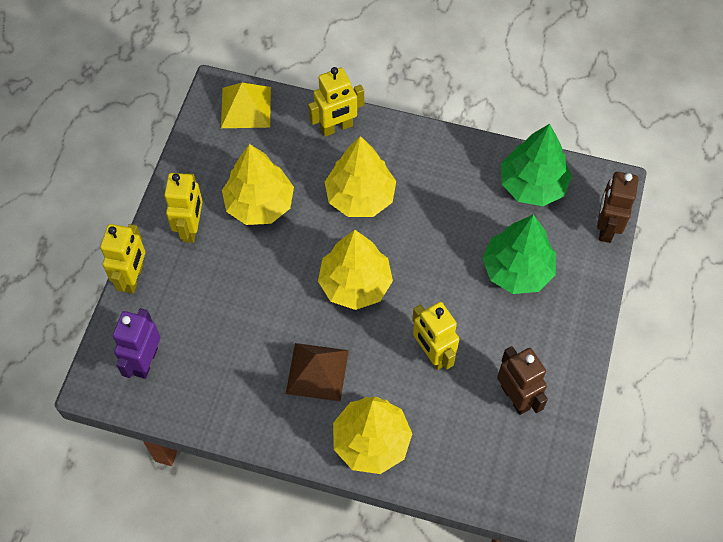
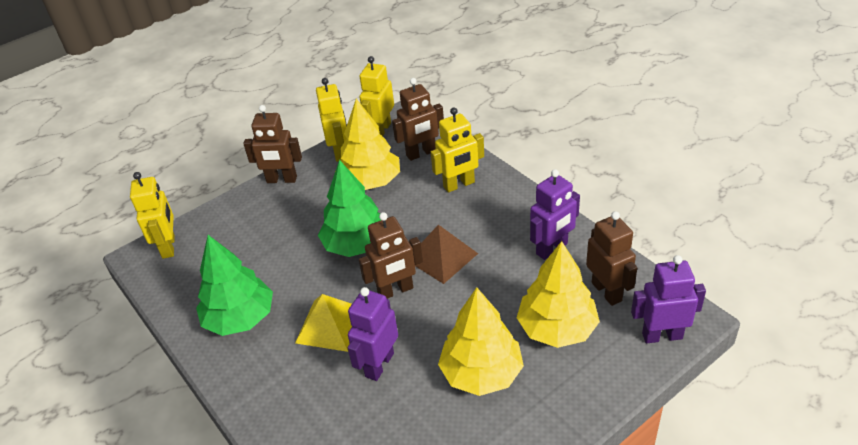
brown robot: 2 -> 4
purple robot: 1 -> 3
yellow tree: 4 -> 3

